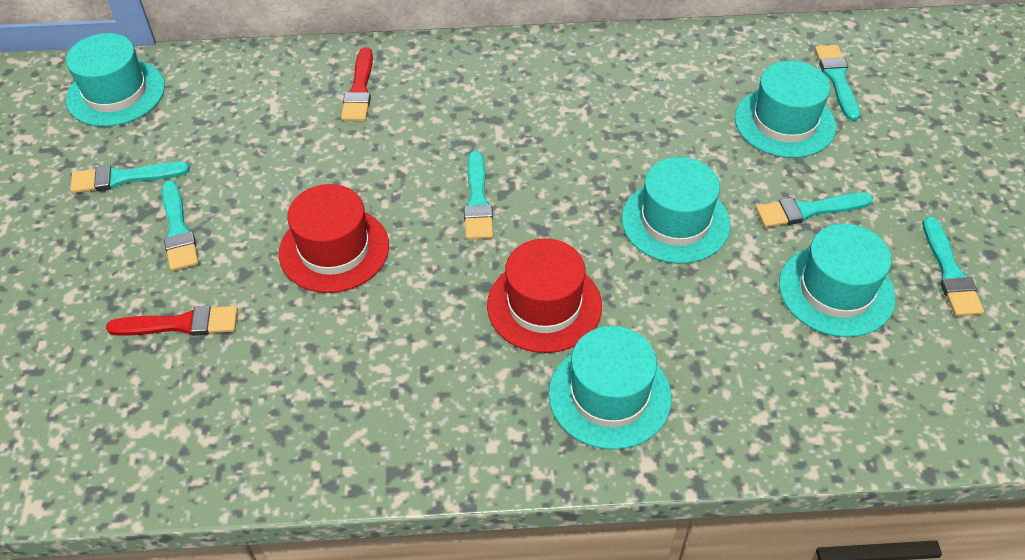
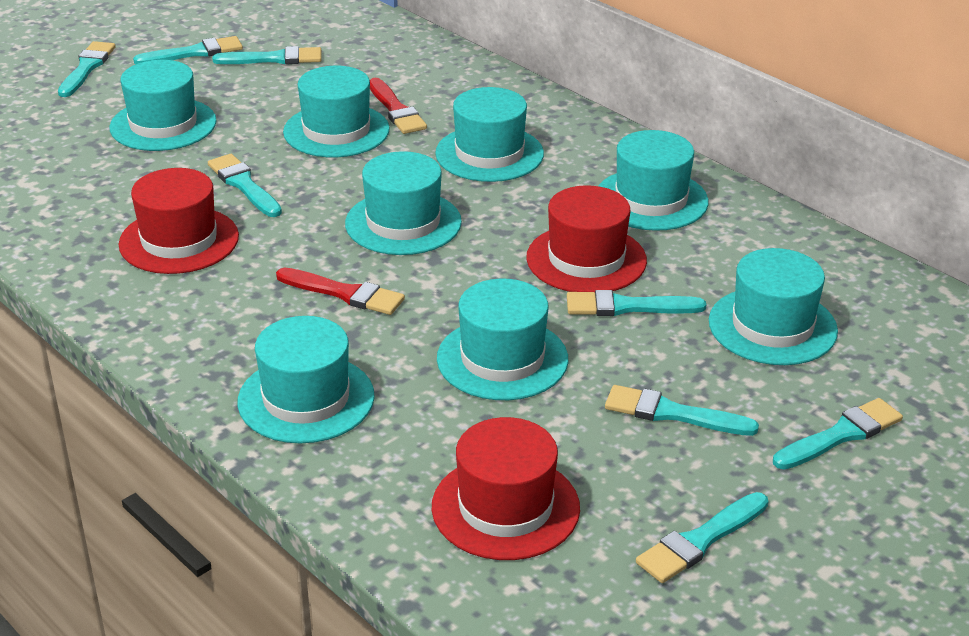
red hat: 2 -> 3
turquoise brush: 6 -> 8
turquoise hat: 5 -> 8

